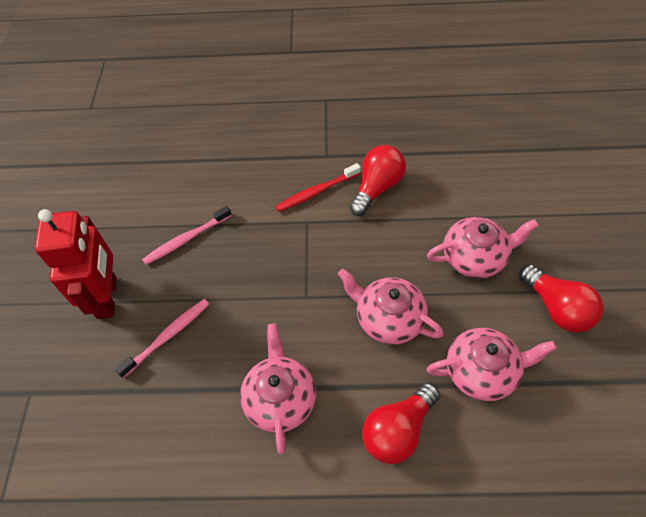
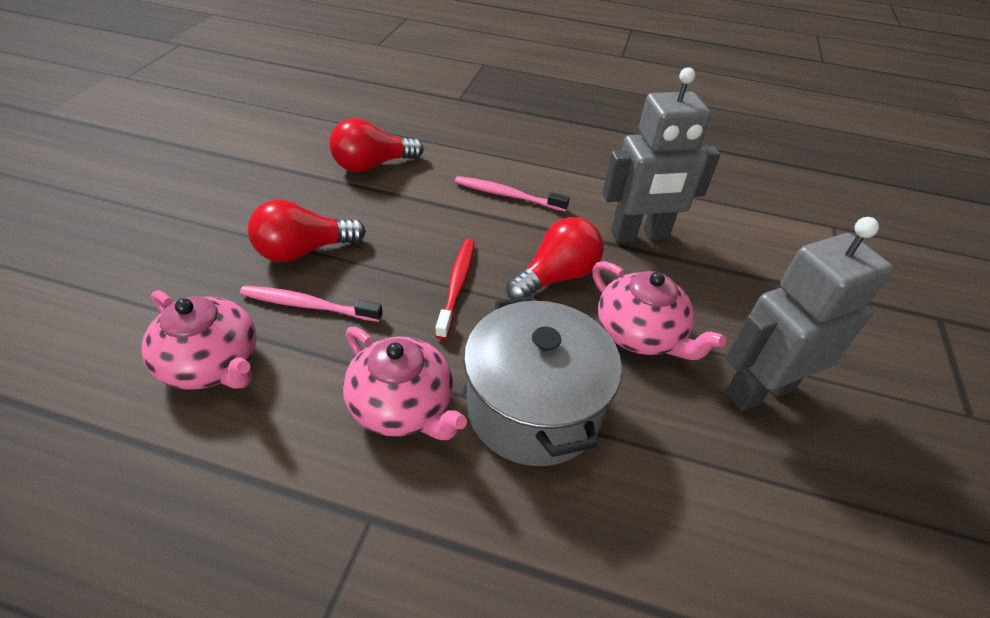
grey pot: 0 -> 1
grey robot: 0 -> 2
pink teapot: 4 -> 3
red robot: 1 -> 0

